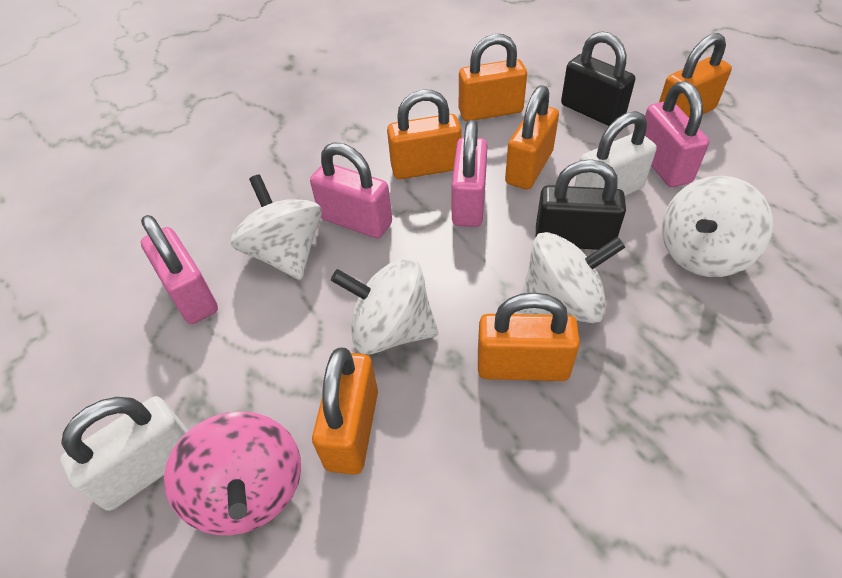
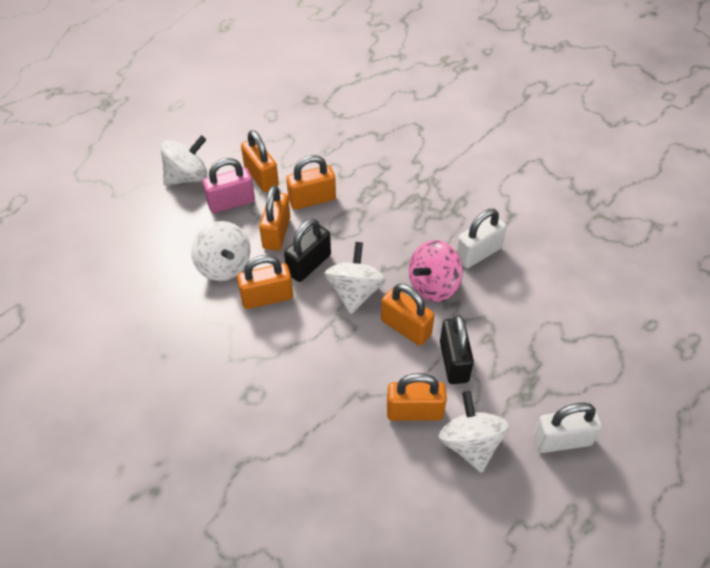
pink padlock: 4 -> 1

